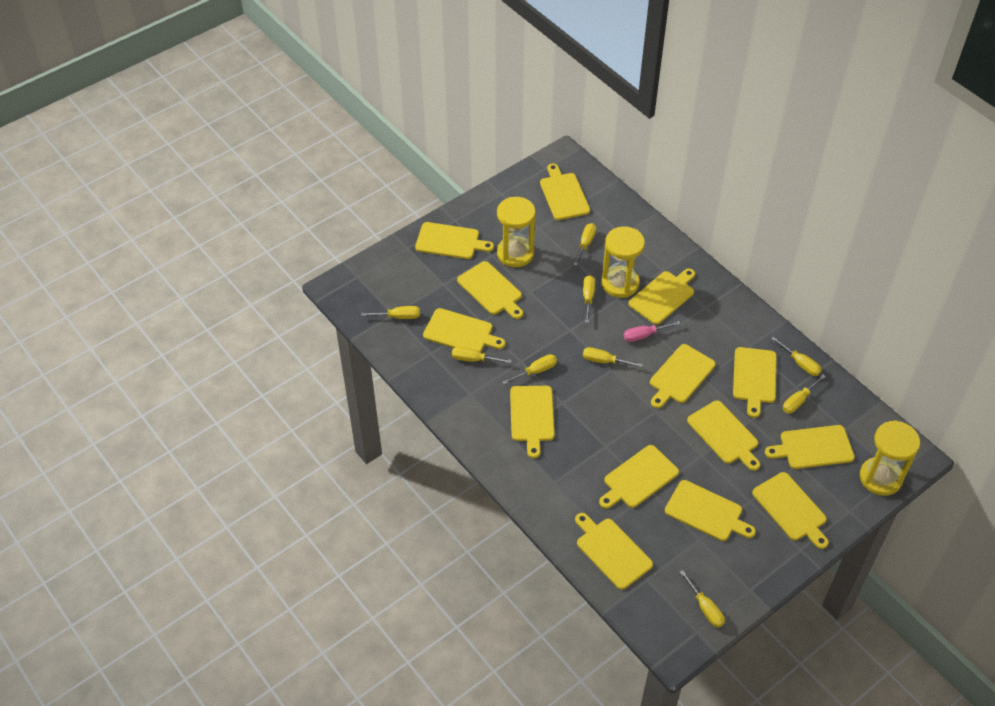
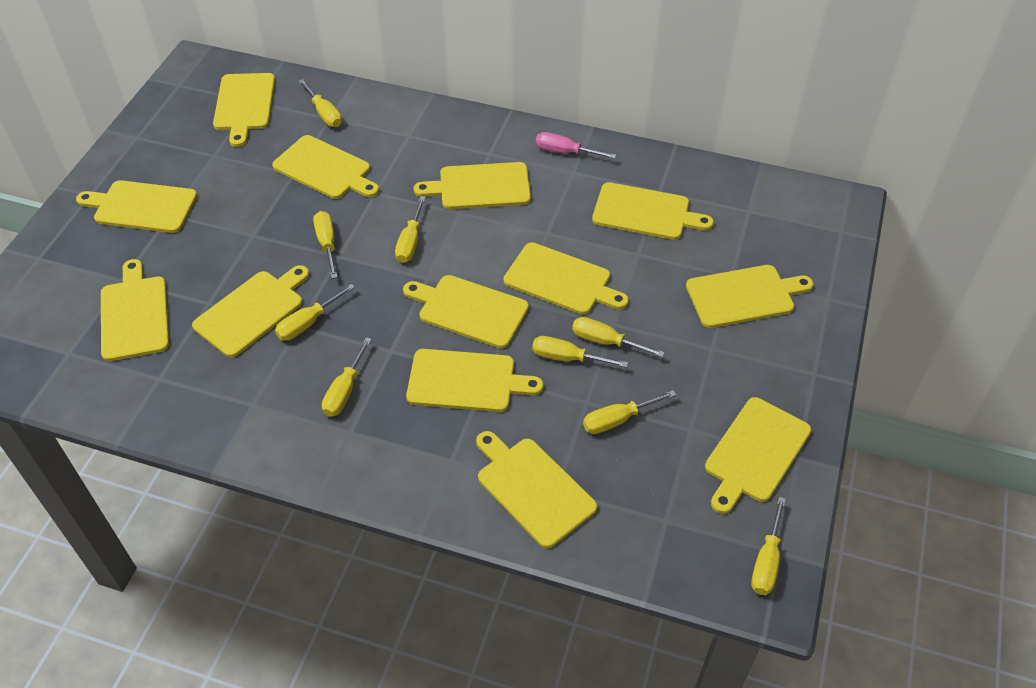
yellow cutting board: 14 -> 13
yellow hourglass: 3 -> 0

